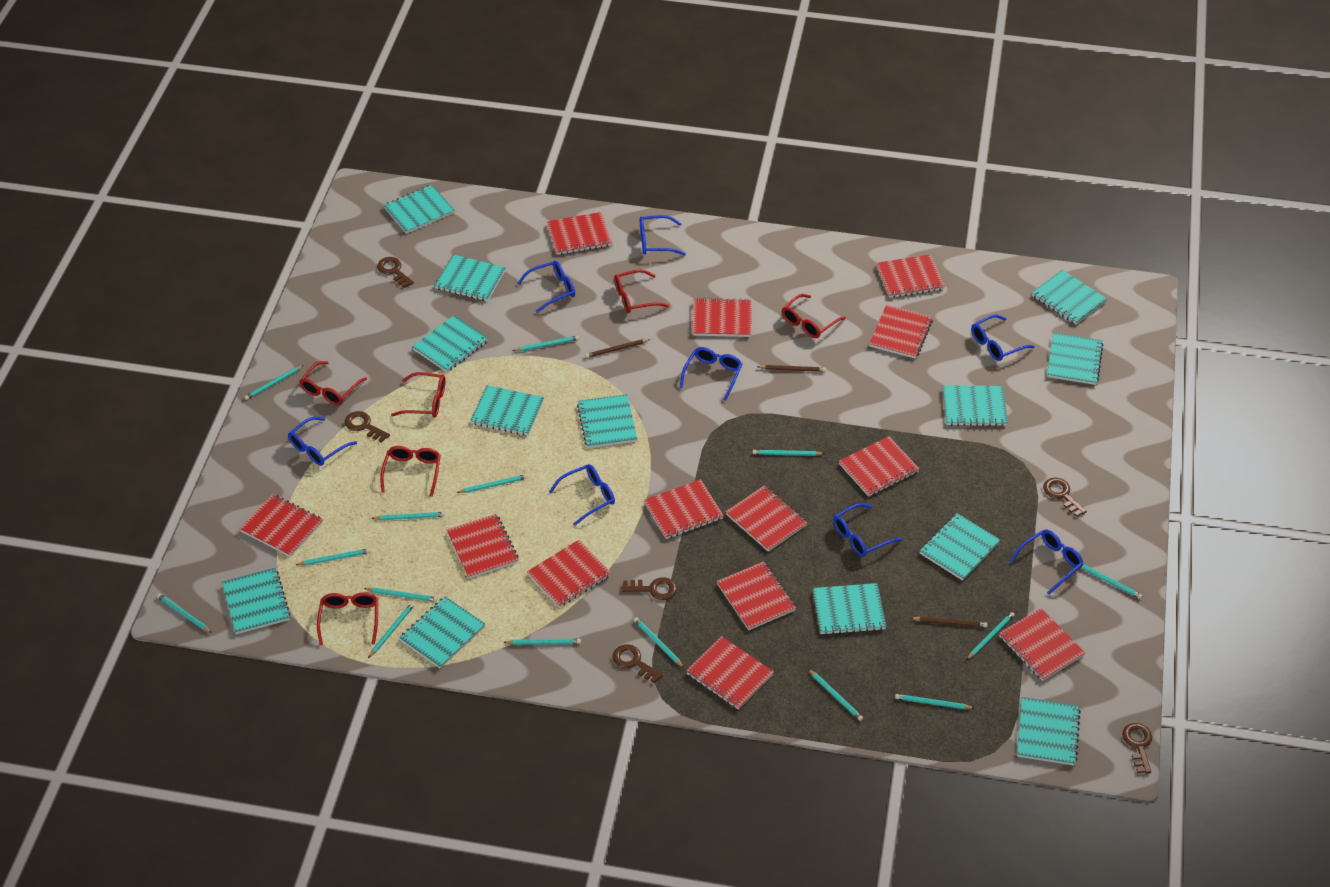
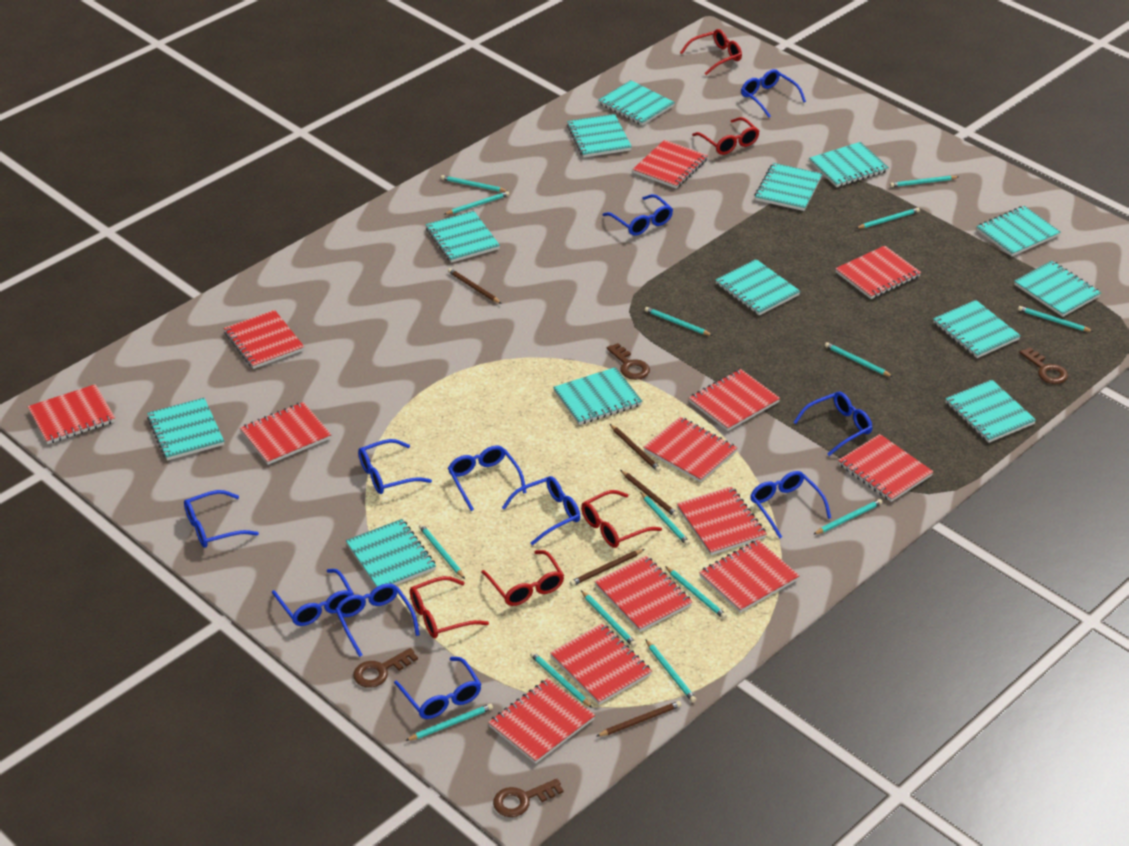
blue glasses: 8 -> 11
brown key: 6 -> 4
brown pencil: 3 -> 5
red glasses: 6 -> 5

